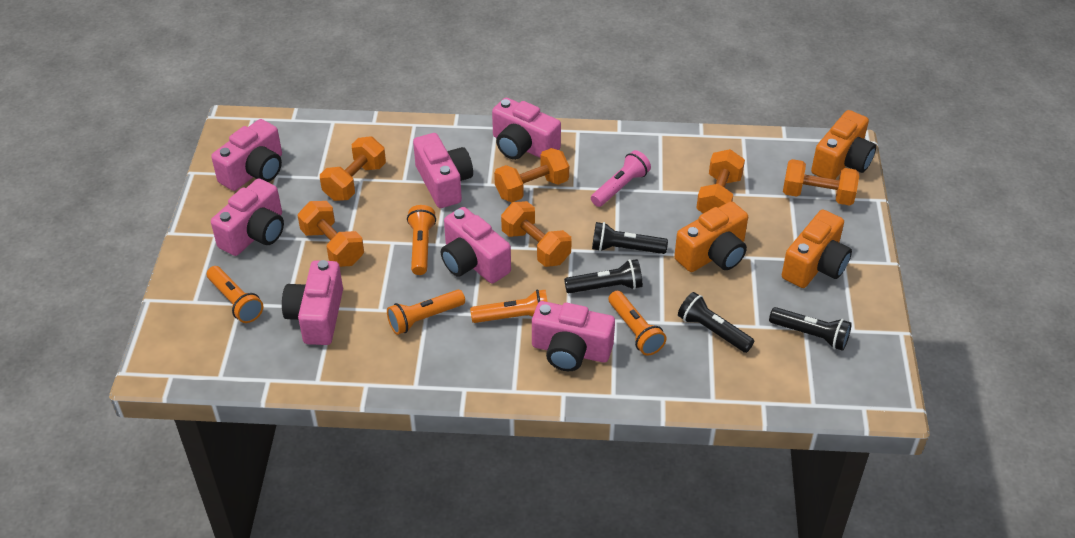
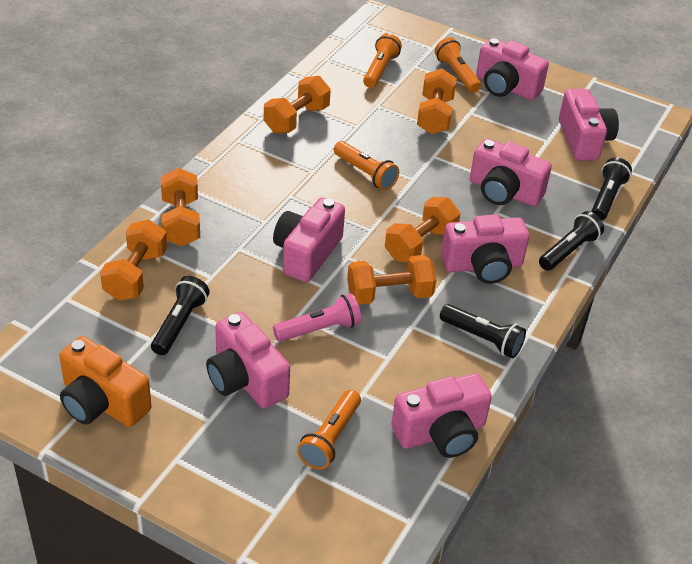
orange camera: 3 -> 1
orange flashlight: 5 -> 4

